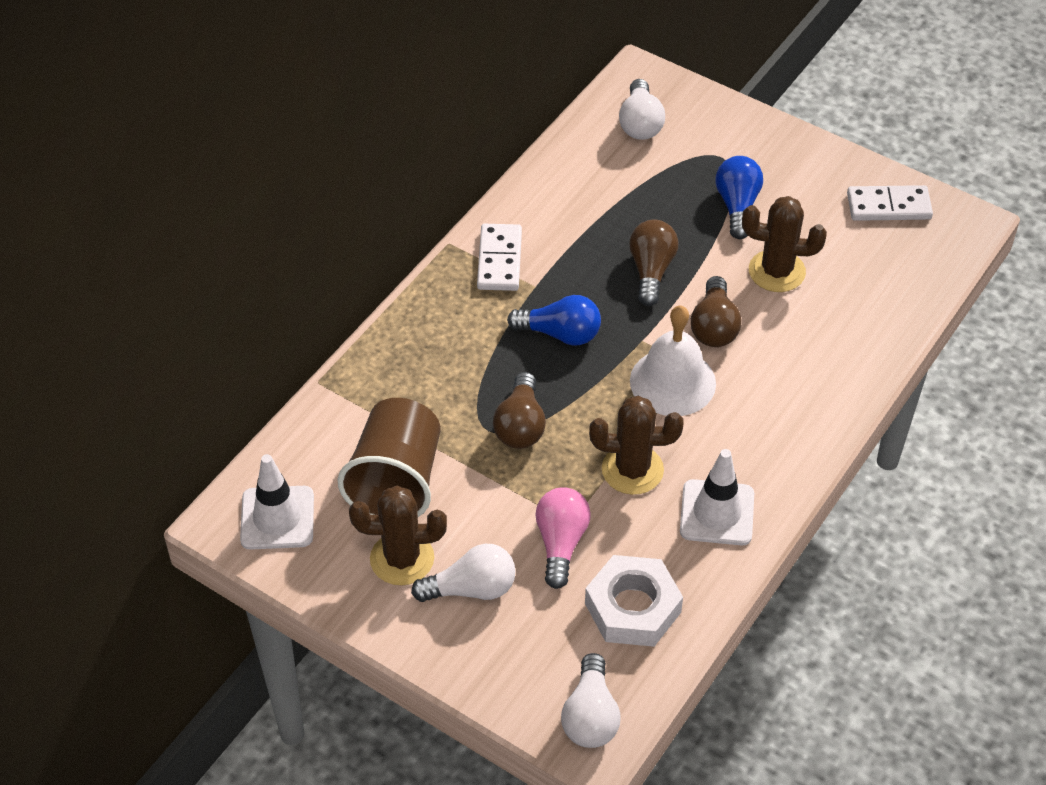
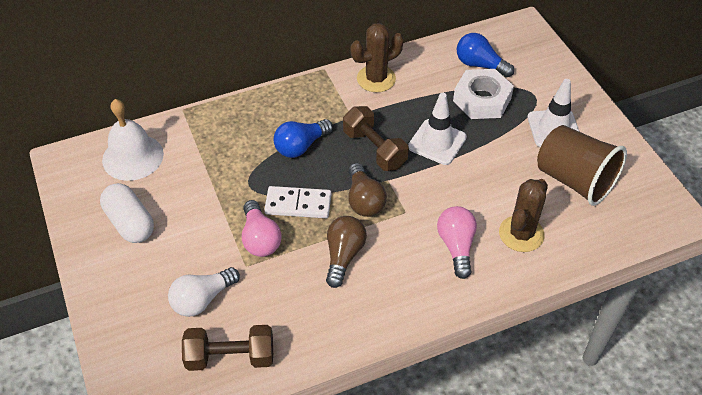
brown cactus: 3 -> 2
brown dumbbell: 0 -> 2
brown light bulb: 3 -> 2
pink light bulb: 1 -> 2
white capsule: 0 -> 1
white domino: 2 -> 1
white light bulb: 3 -> 1

